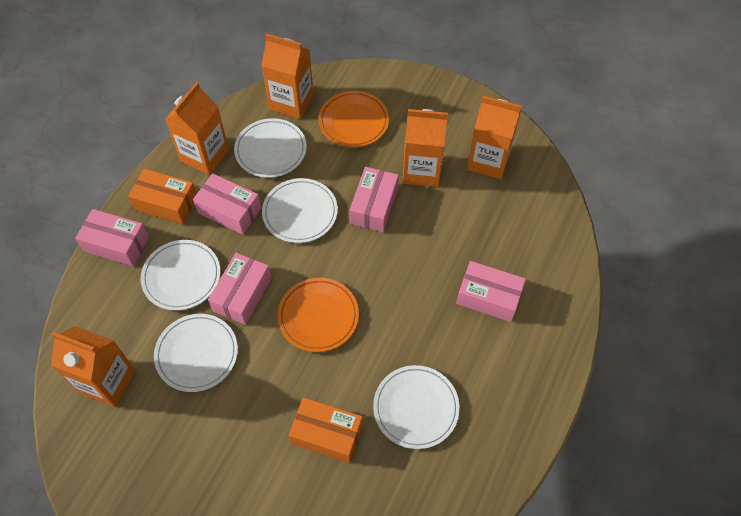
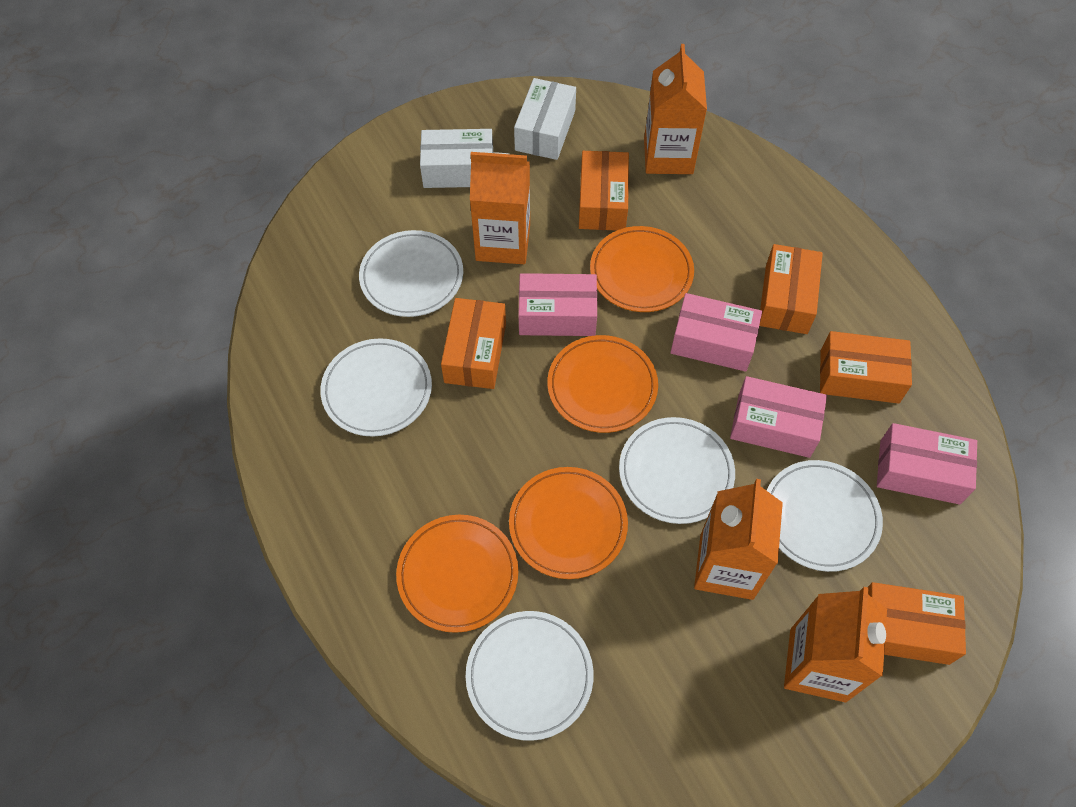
orange box: 2 -> 5
orange carton: 5 -> 4
orange plate: 2 -> 4
pink box: 5 -> 4
white box: 0 -> 2

